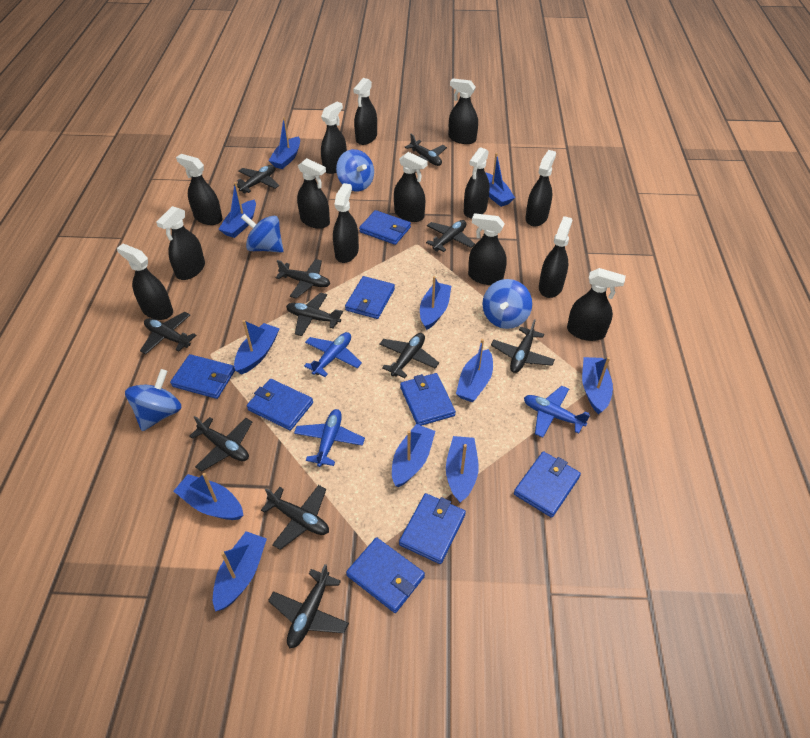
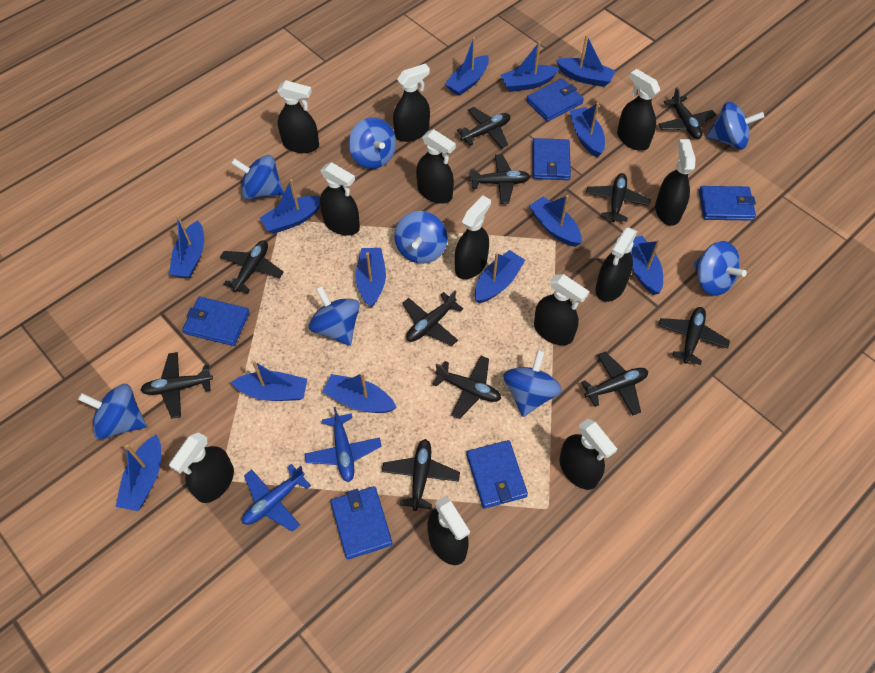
black spray bottle: 14 -> 12
blue boat: 11 -> 13
blue plane: 3 -> 2
blue spinning top: 4 -> 8
blue wallet: 8 -> 6

